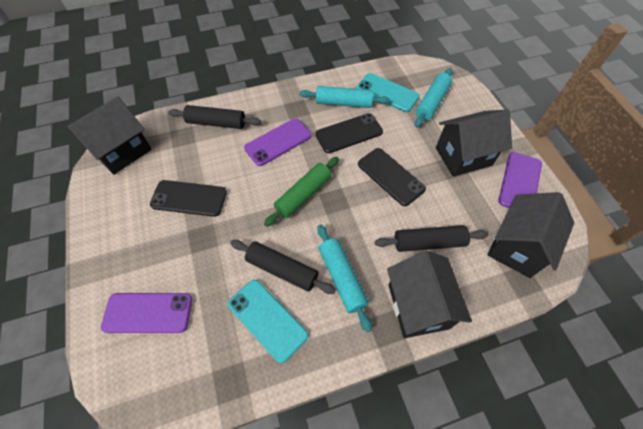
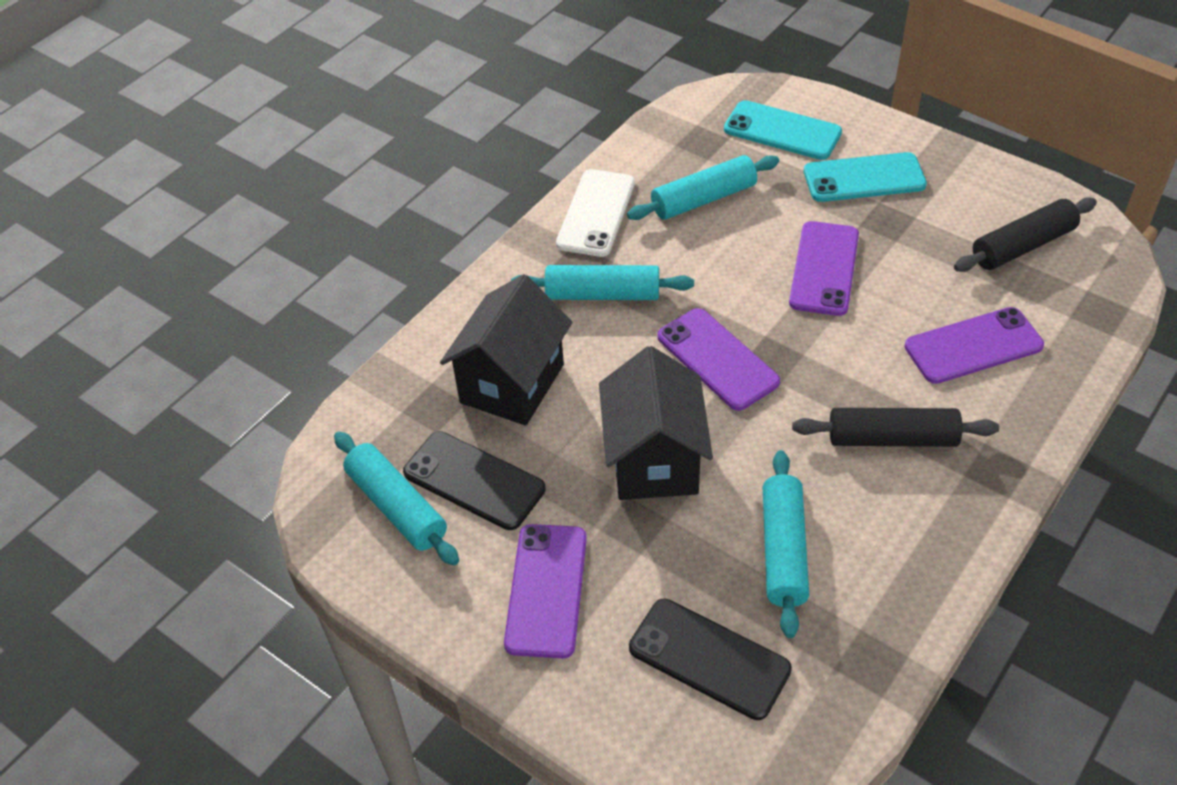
black house: 4 -> 2
black phone: 3 -> 2
black rolling pin: 3 -> 2
green rolling pin: 1 -> 0
purple phone: 3 -> 4
turquoise rolling pin: 3 -> 4
white phone: 0 -> 1

